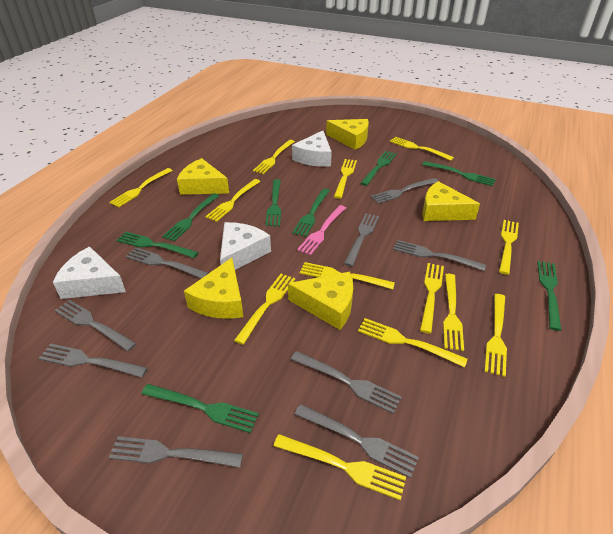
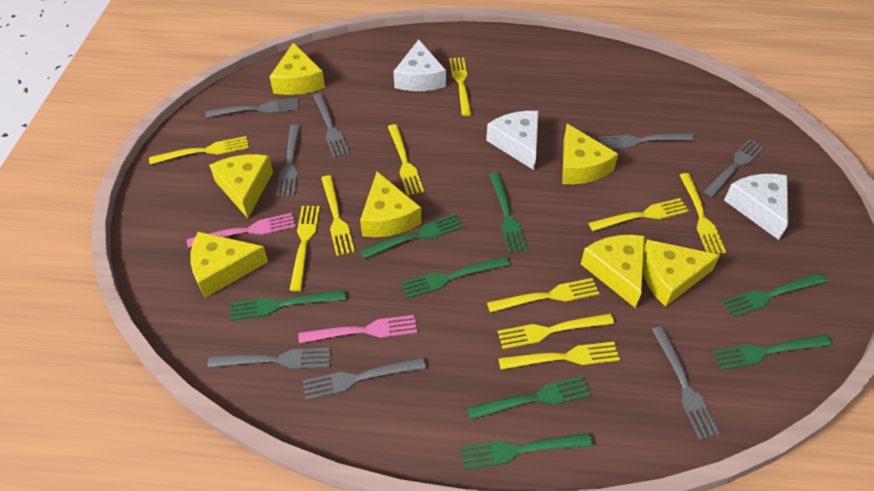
grey fork: 9 -> 8
pink fork: 1 -> 2
yellow cheese: 5 -> 7
yellow fork: 13 -> 10

